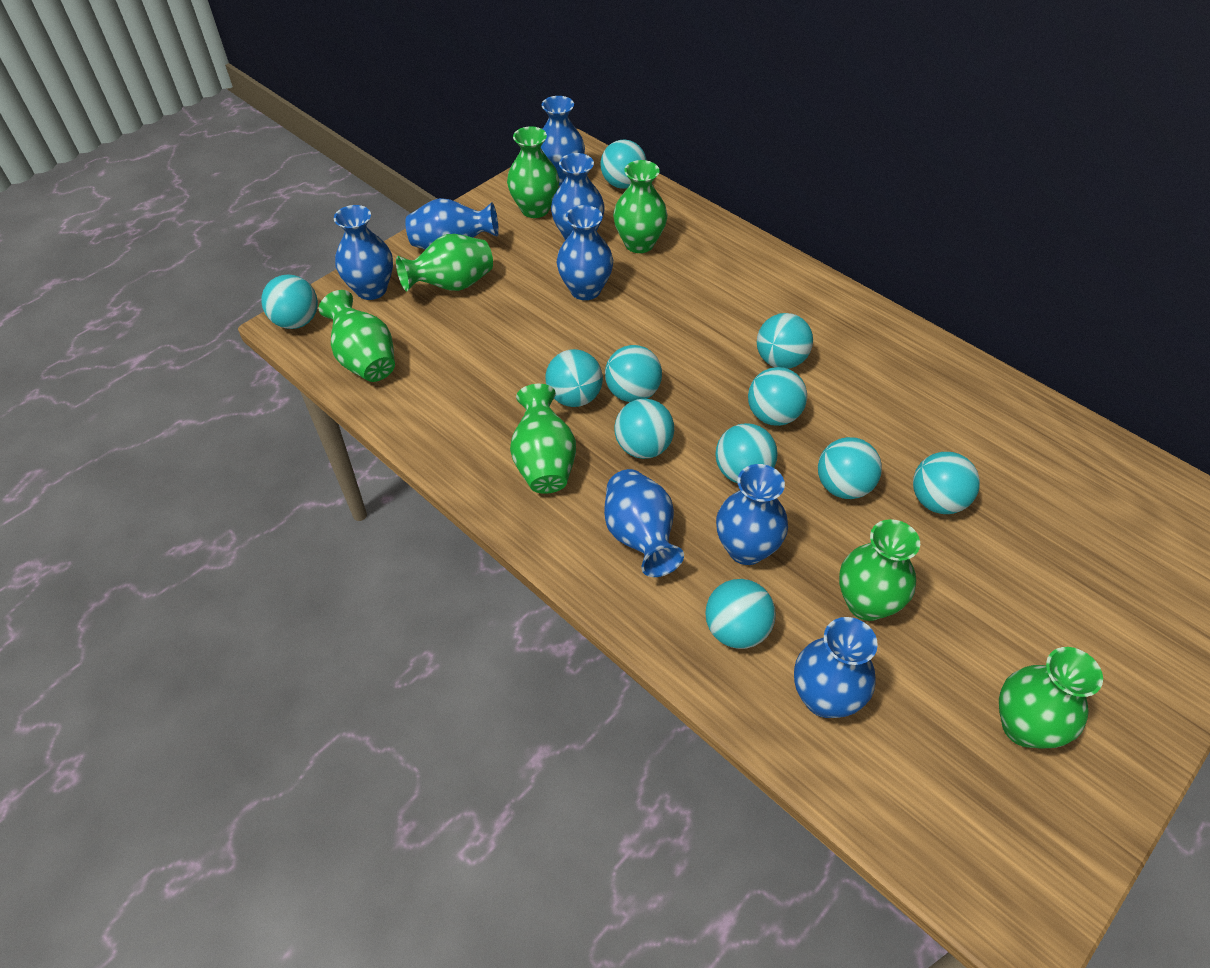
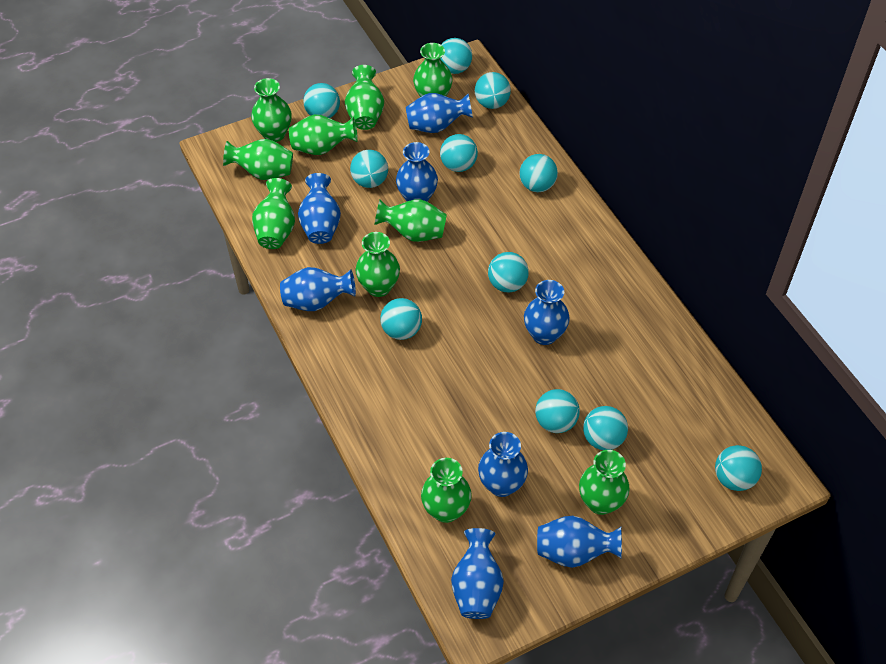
green vase: 7 -> 10

